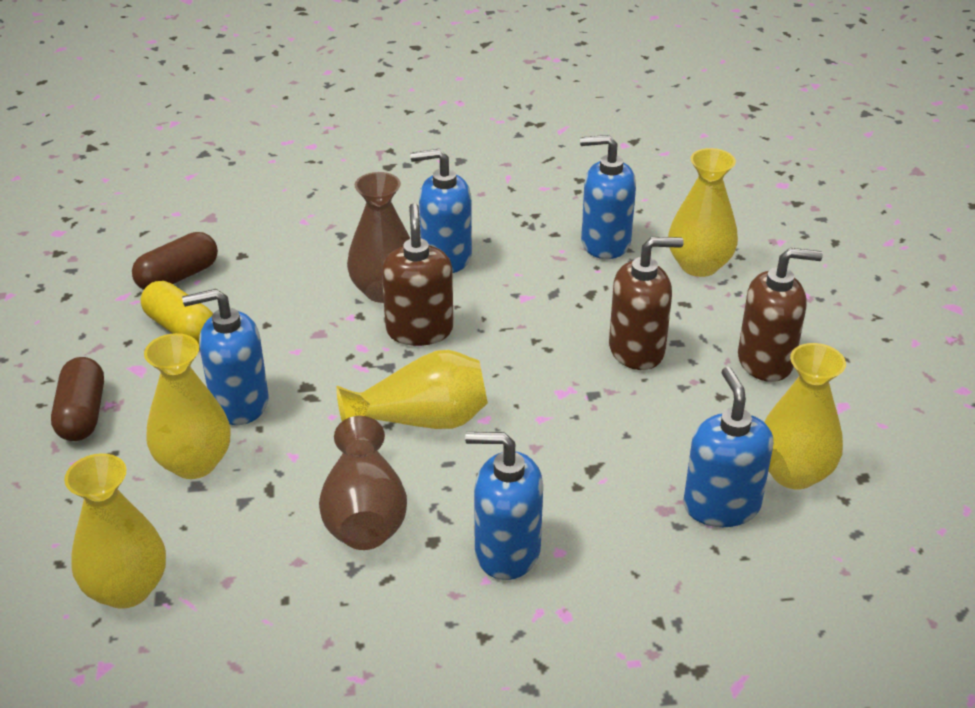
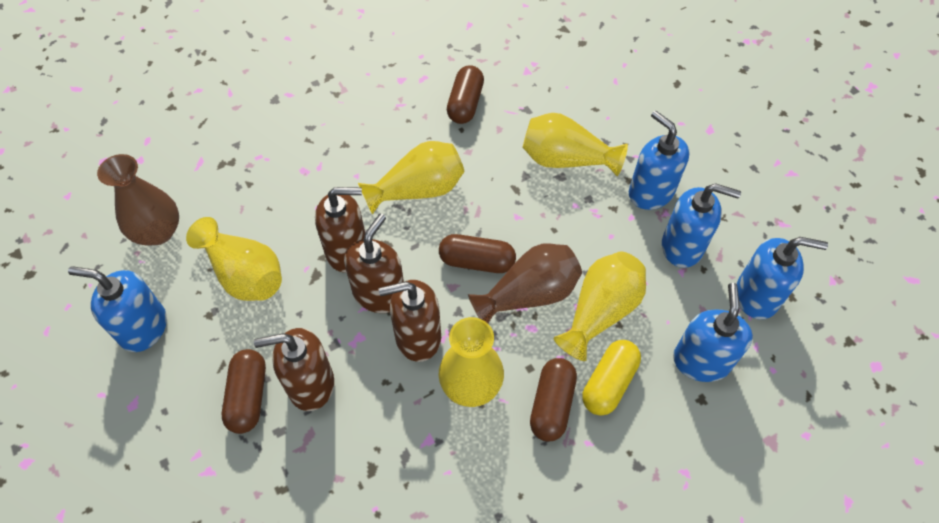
brown capsule: 2 -> 4
brown soap dispenser: 3 -> 4

